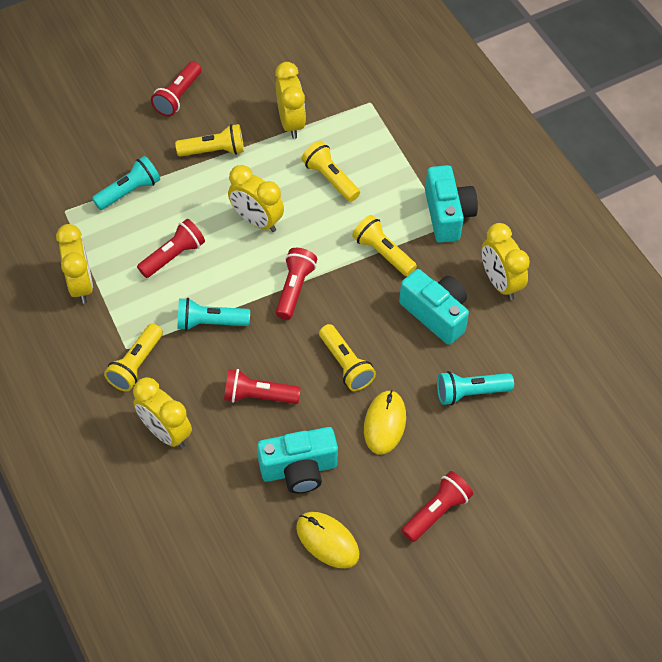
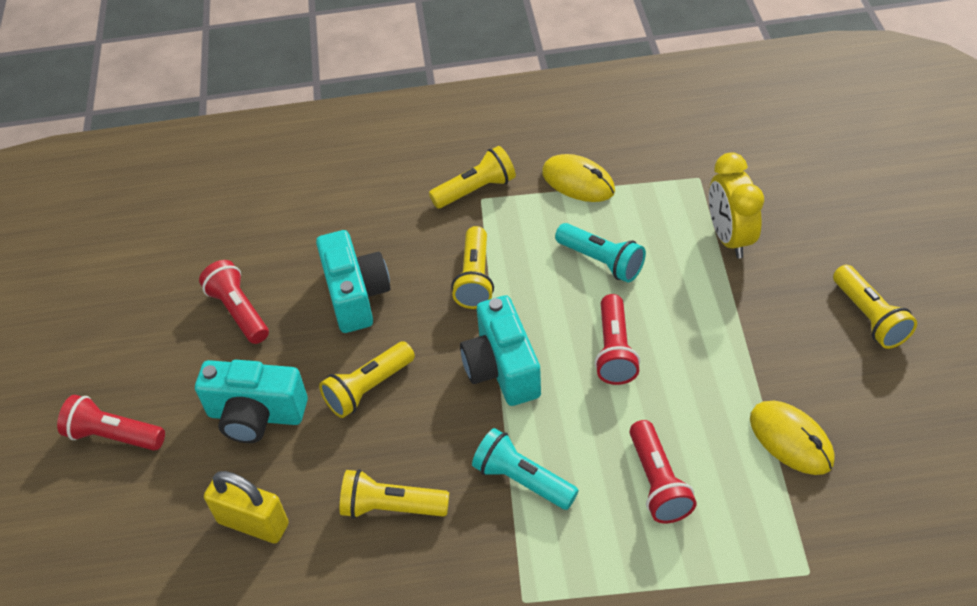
red flashlight: 5 -> 4
turquoise flashlight: 3 -> 2
yellow clock: 5 -> 1
yellow padlock: 0 -> 1

